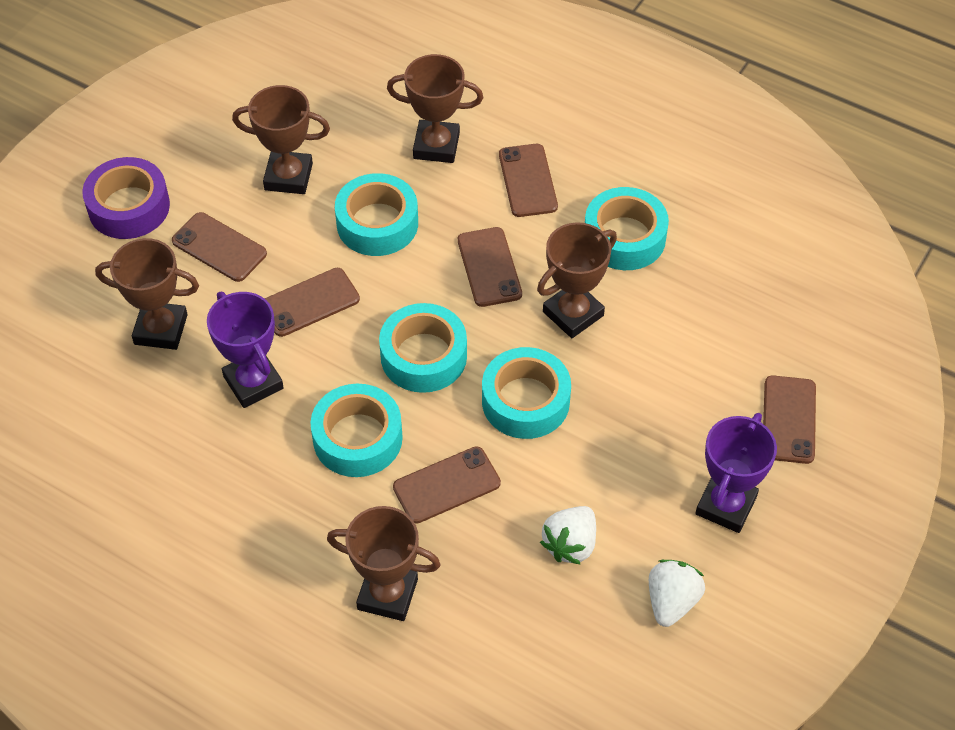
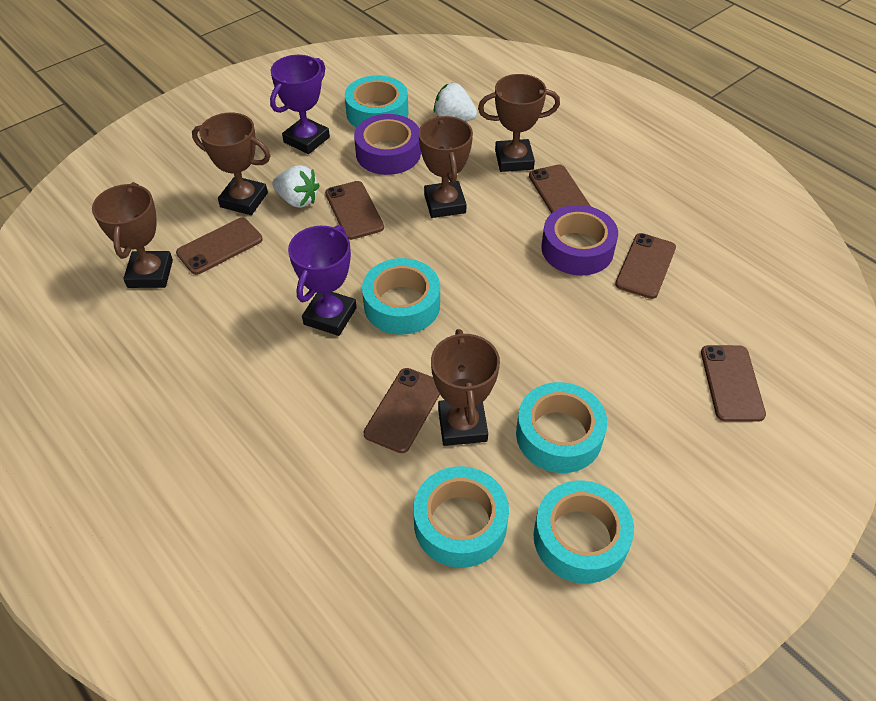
purple tape: 1 -> 2

